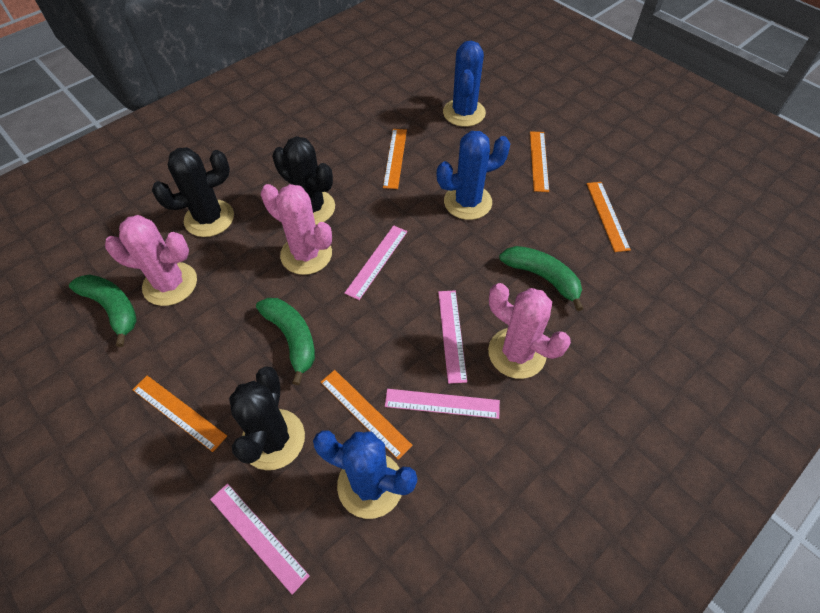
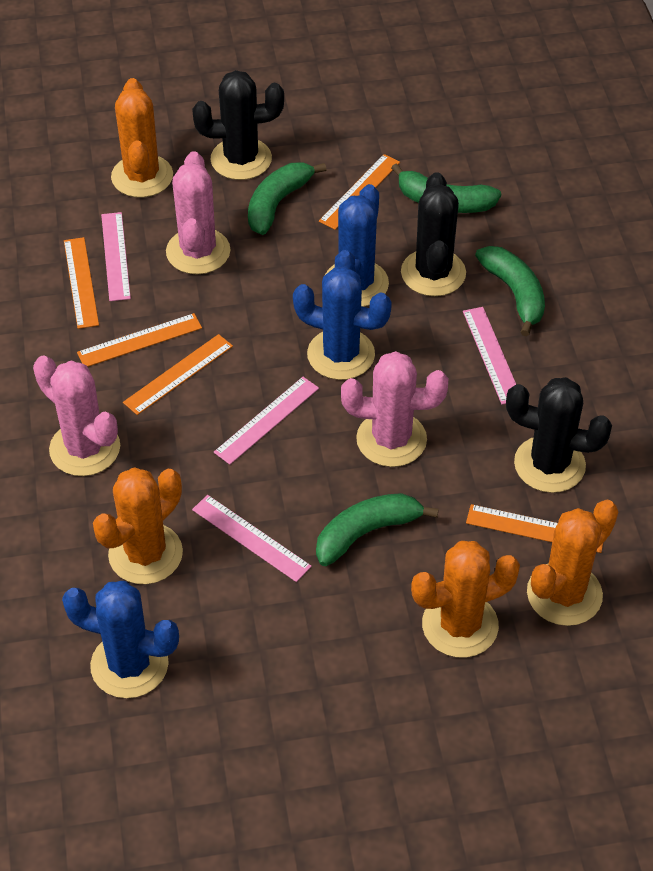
green banana: 3 -> 4
orange cactus: 0 -> 4

